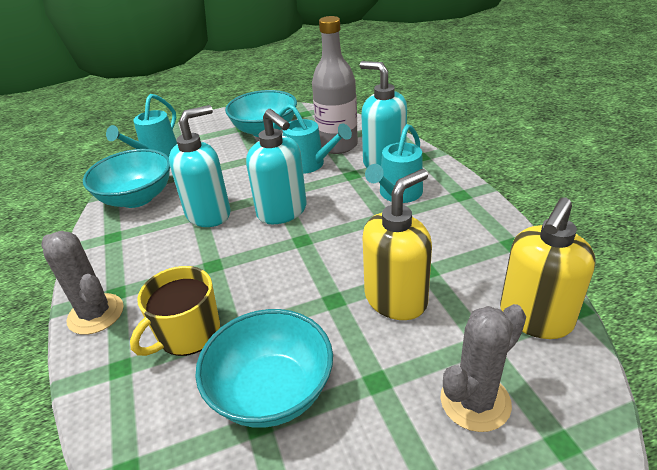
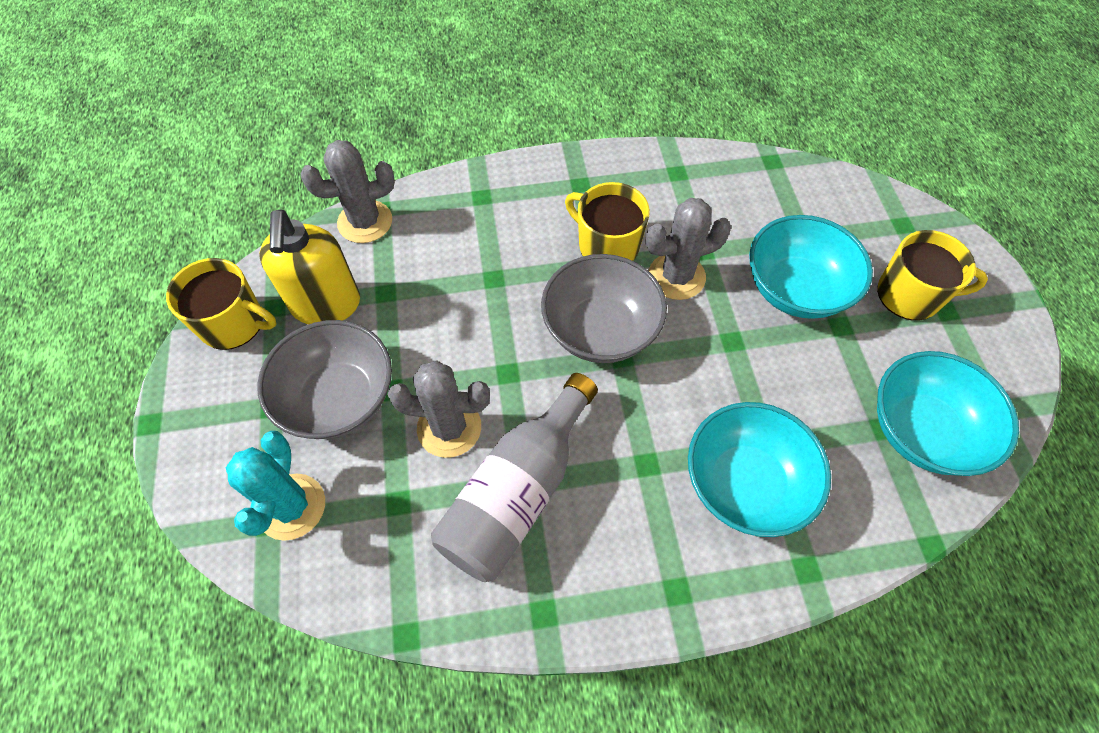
grey bowl: 0 -> 2
grey cactus: 2 -> 3
turquoise cactus: 0 -> 1
turquoise soap dispenser: 3 -> 0
turquoise watering can: 3 -> 0
yellow mug: 1 -> 3
yellow soap dispenser: 2 -> 1

